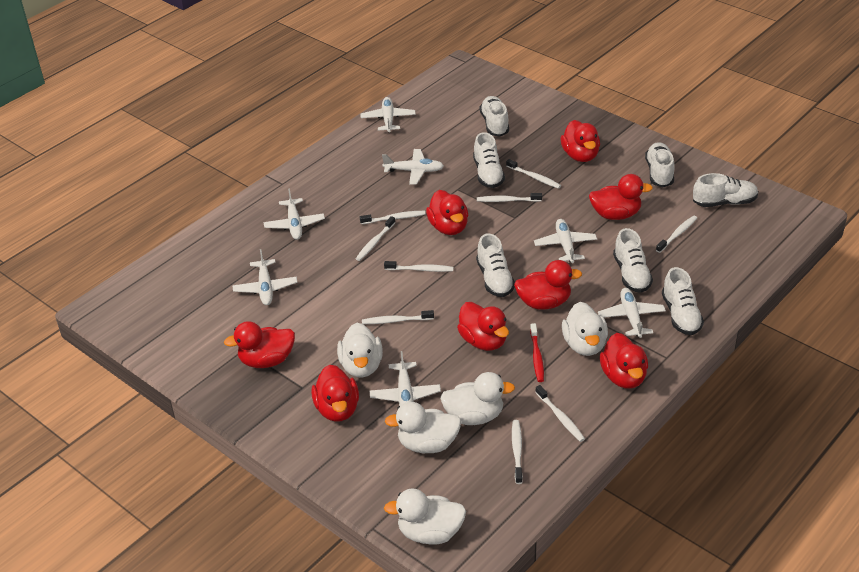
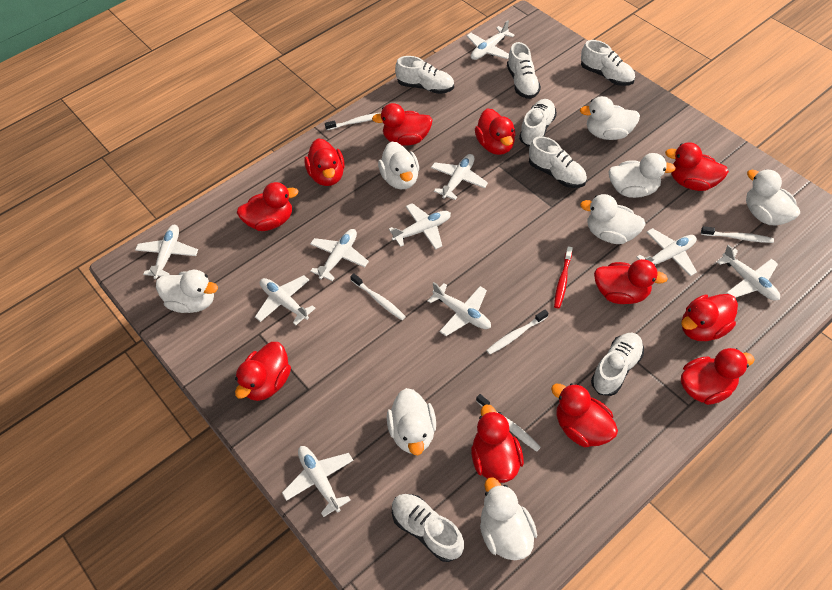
red duck: 8 -> 11
white duck: 5 -> 8
white plane: 7 -> 10
white toothbrush: 9 -> 5

